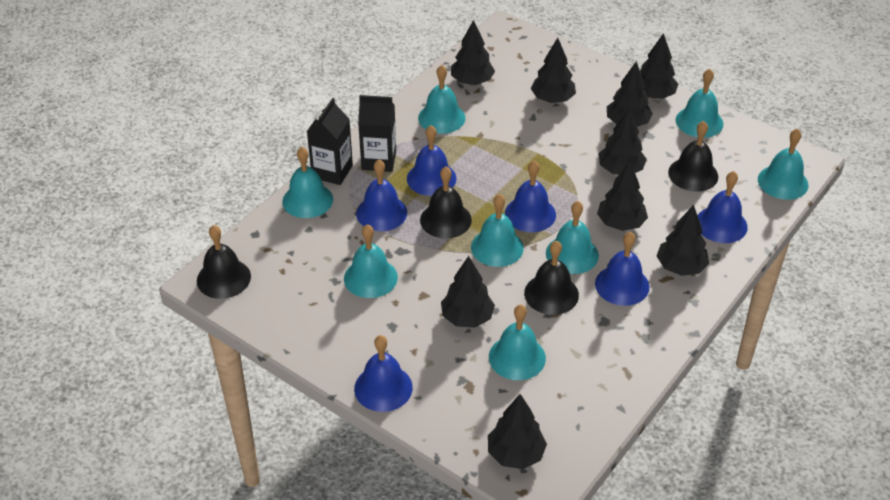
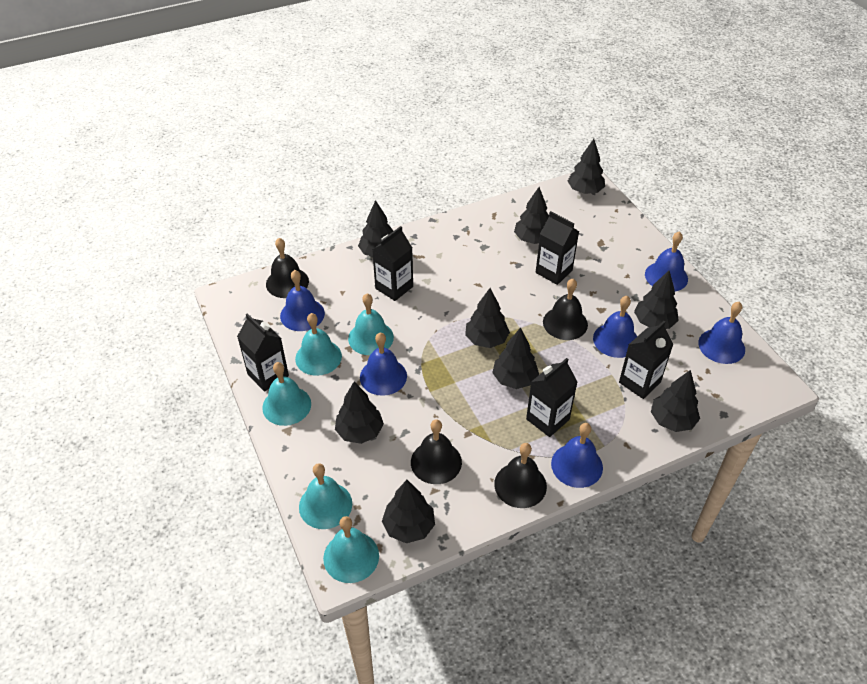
black carton: 2 -> 5
turquoise bell: 8 -> 5

